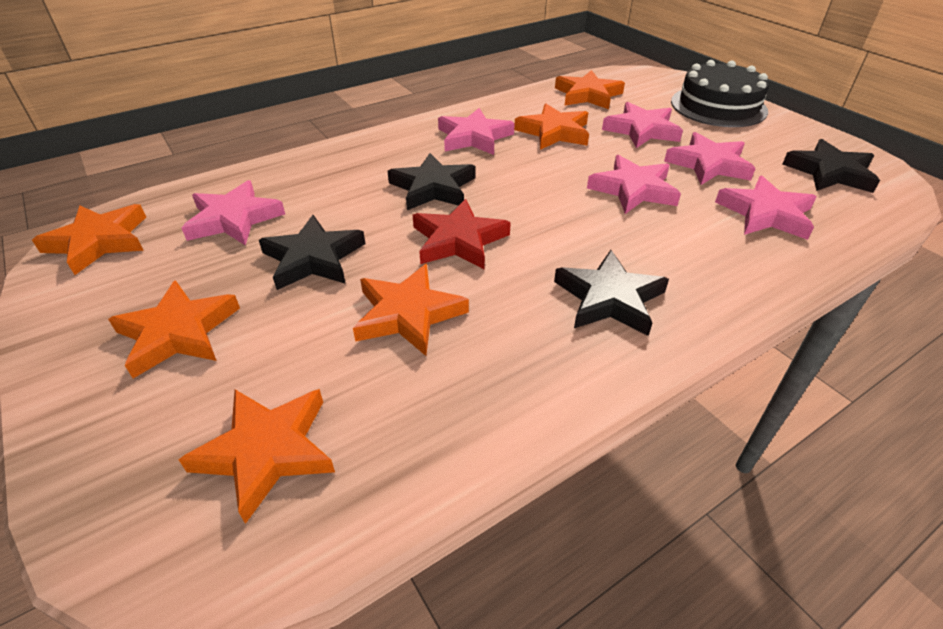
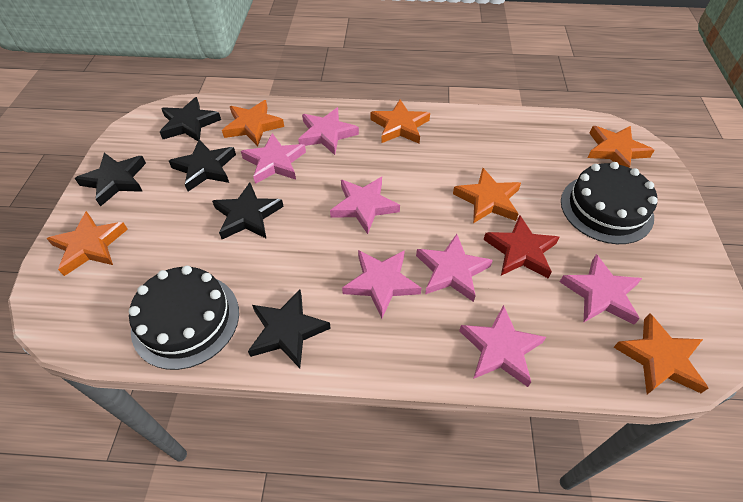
black cake: 1 -> 2
black star: 4 -> 5
pink star: 6 -> 7

